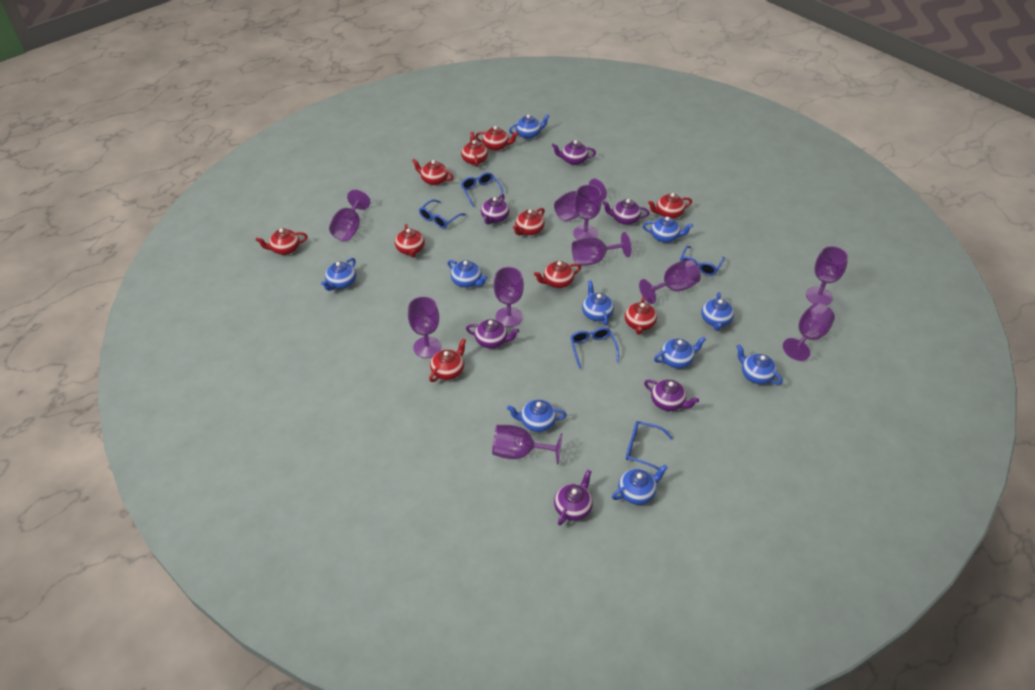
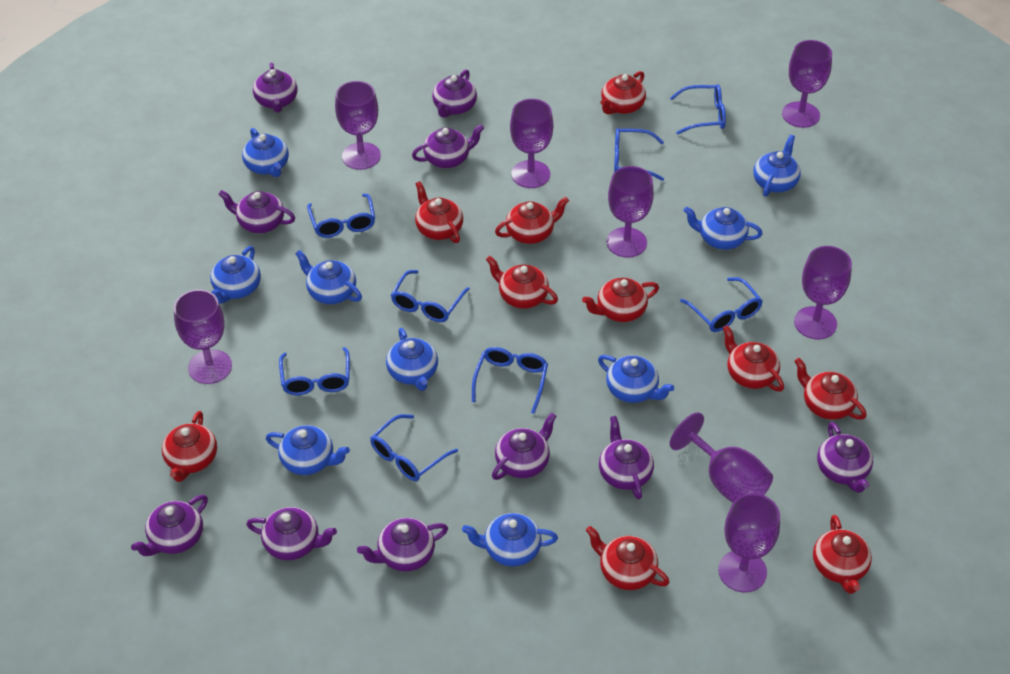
blue glasses: 5 -> 8
blue teapot: 10 -> 9
purple goblet: 10 -> 8
purple teapot: 6 -> 10

